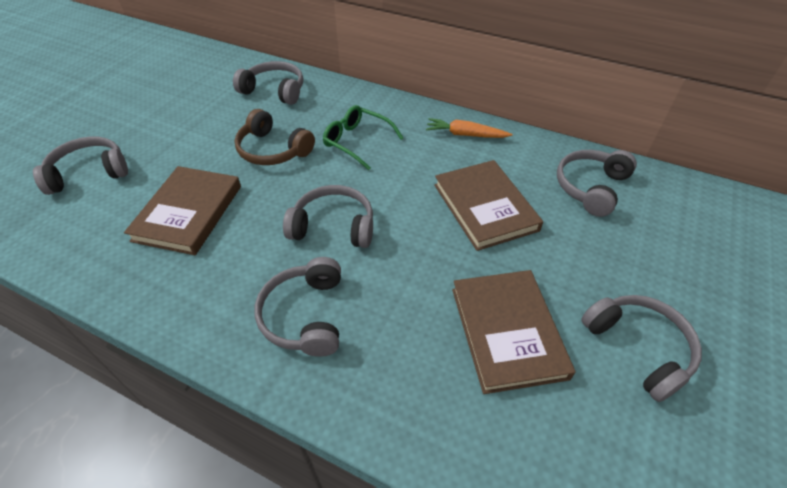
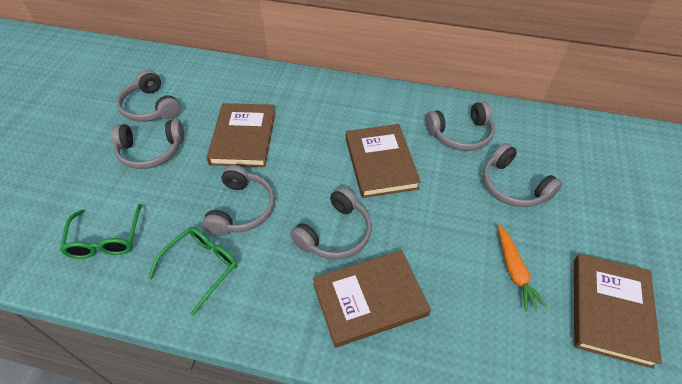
brown book: 3 -> 4
brown headphones: 1 -> 0
green glasses: 1 -> 2

